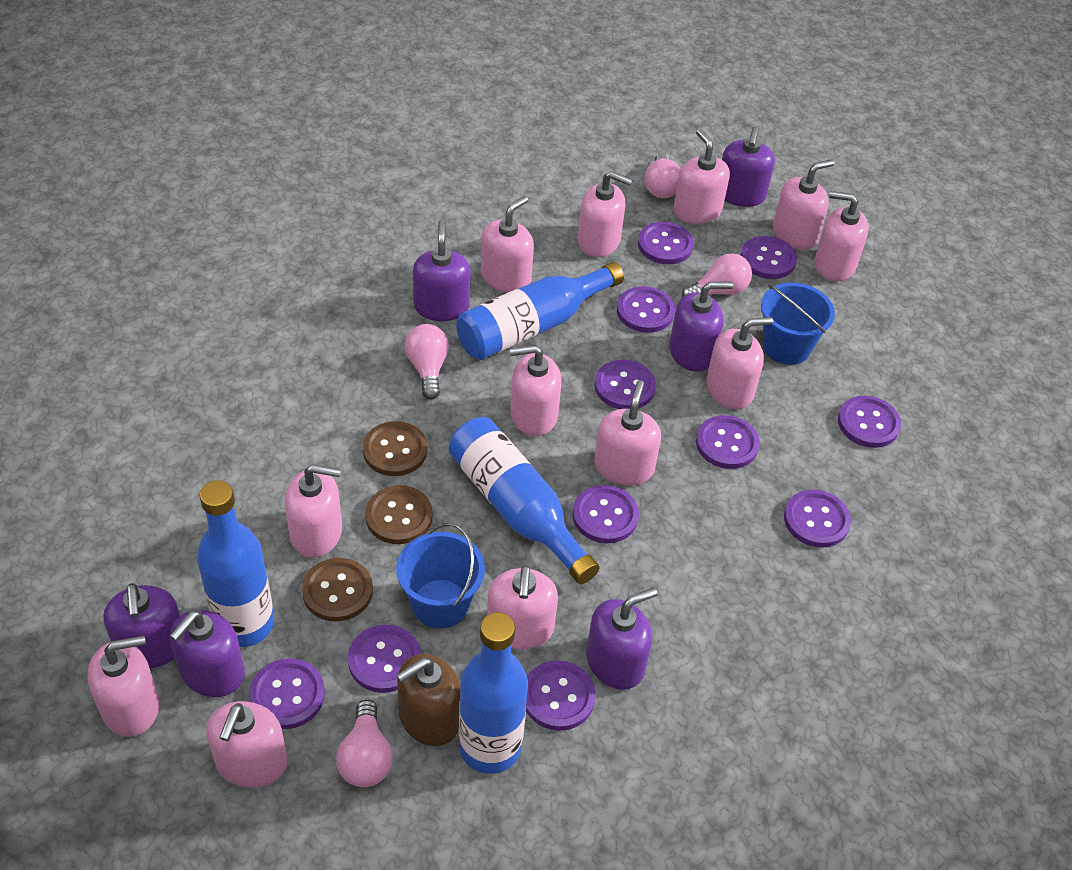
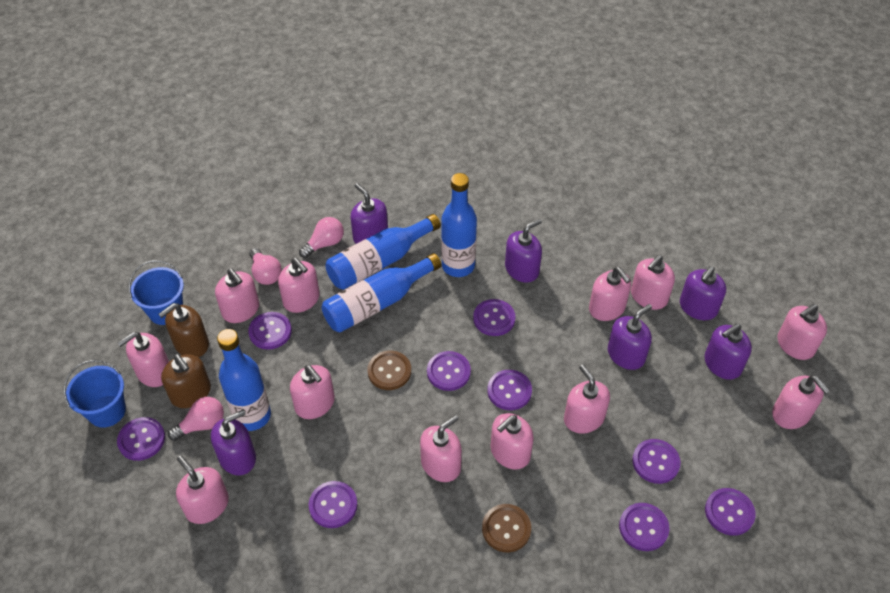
brown button: 3 -> 2
brown soap dispenser: 1 -> 2
pink light bulb: 4 -> 3
purple button: 11 -> 9

